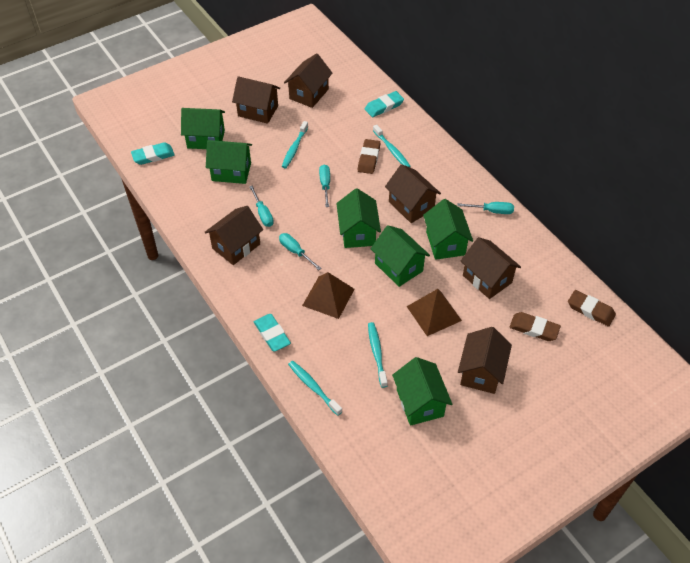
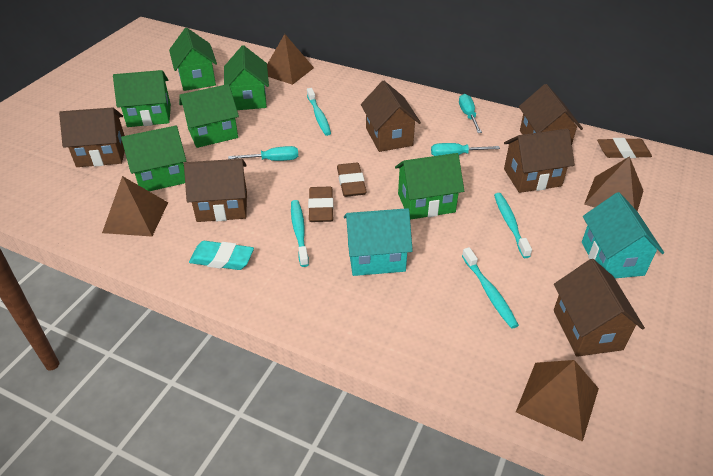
brown pyramid: 2 -> 4
turquoise eraser: 3 -> 1
turquoise house: 0 -> 2
turquoise screwdriver: 4 -> 3

